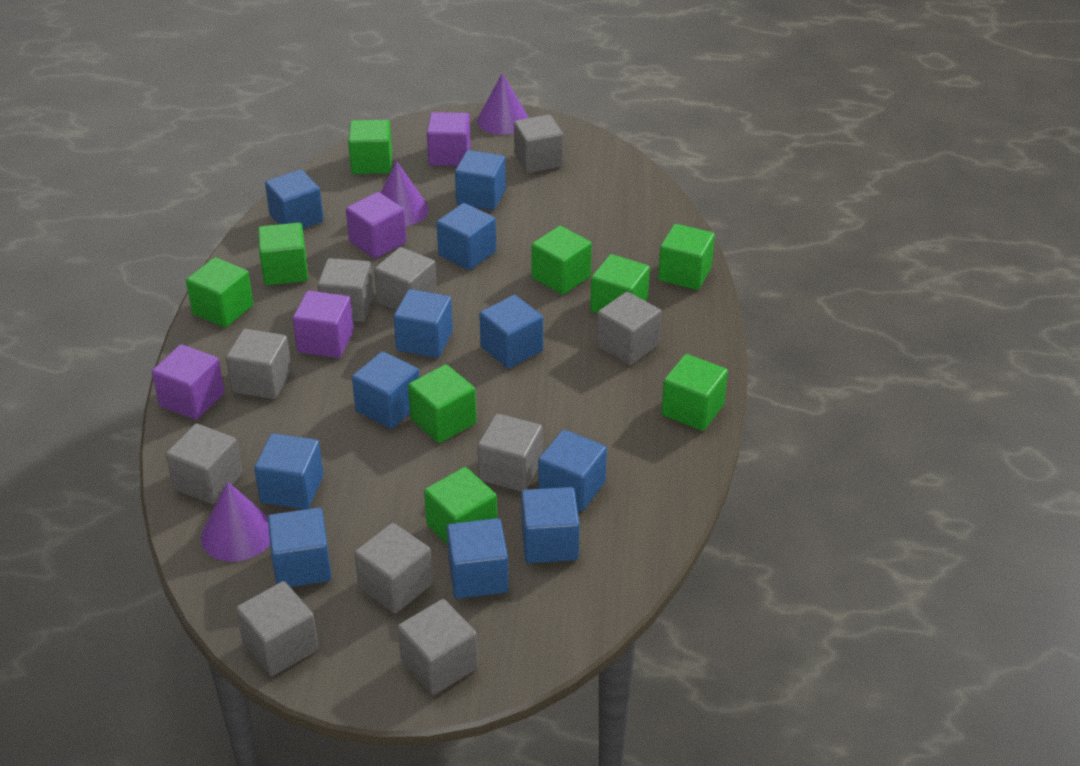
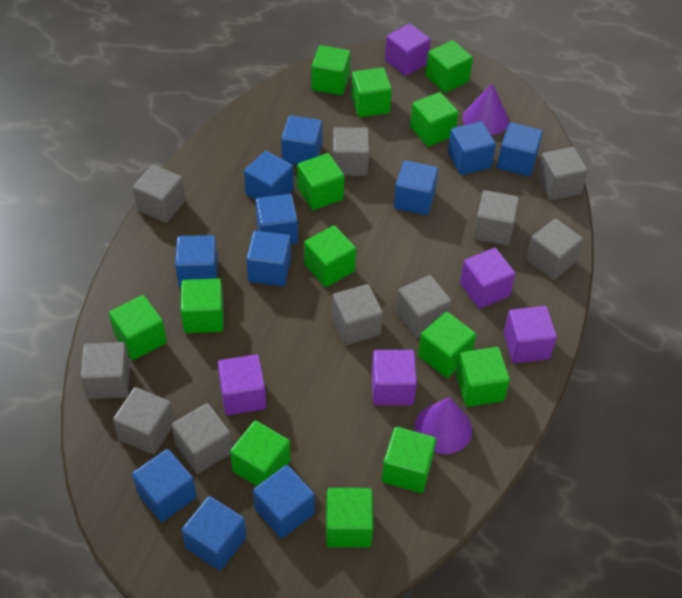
green cube: 9 -> 13
purple cone: 3 -> 2
purple cube: 4 -> 5

